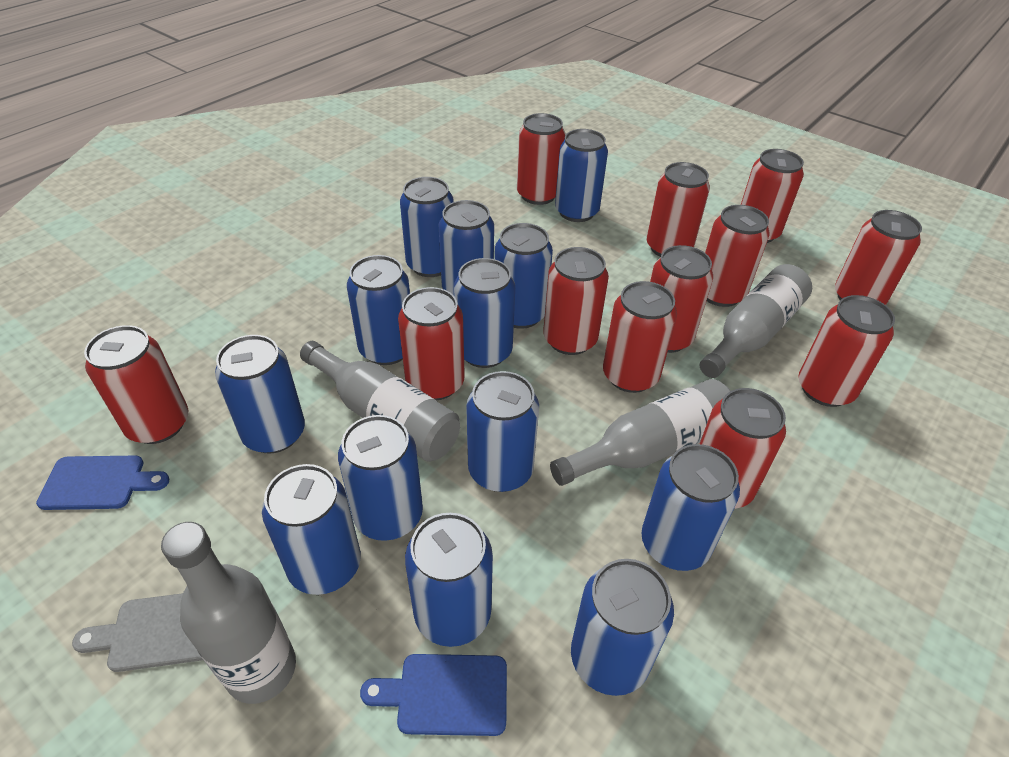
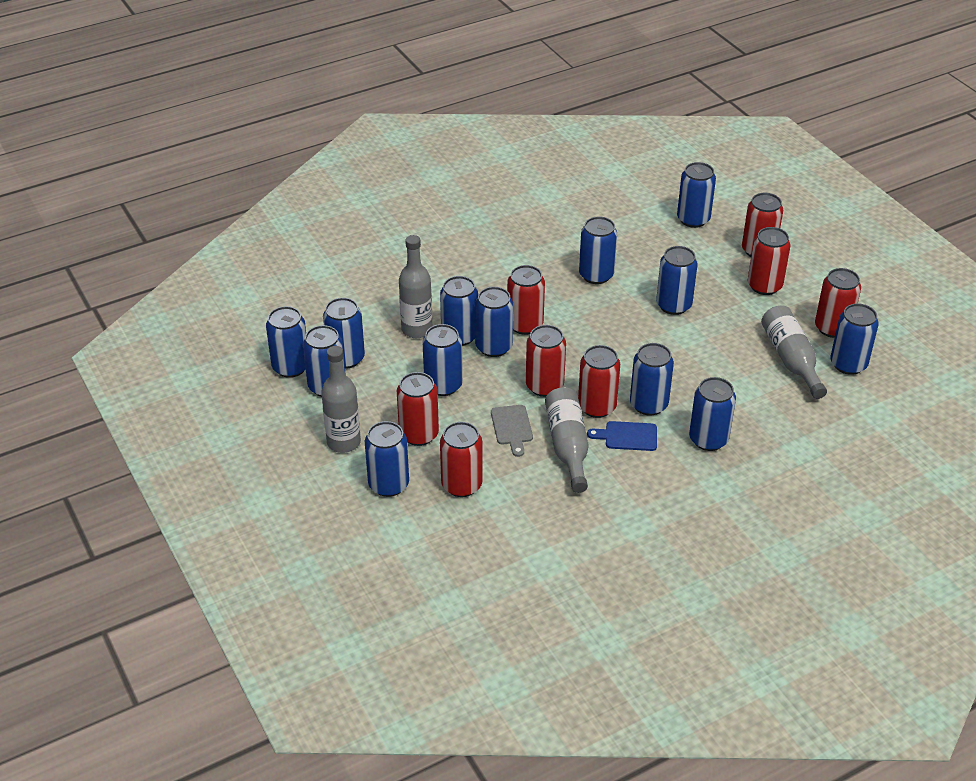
blue cutting board: 2 -> 1
red can: 12 -> 8

